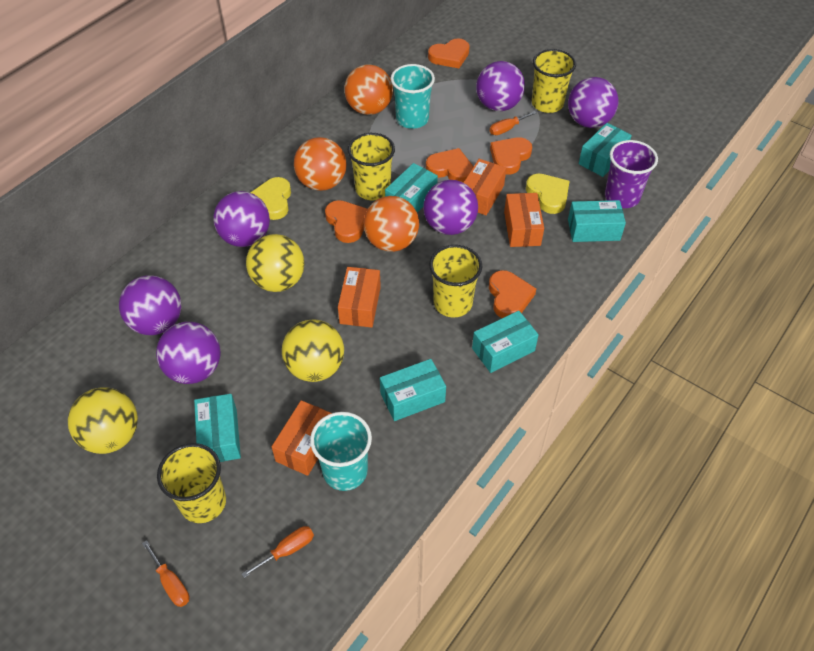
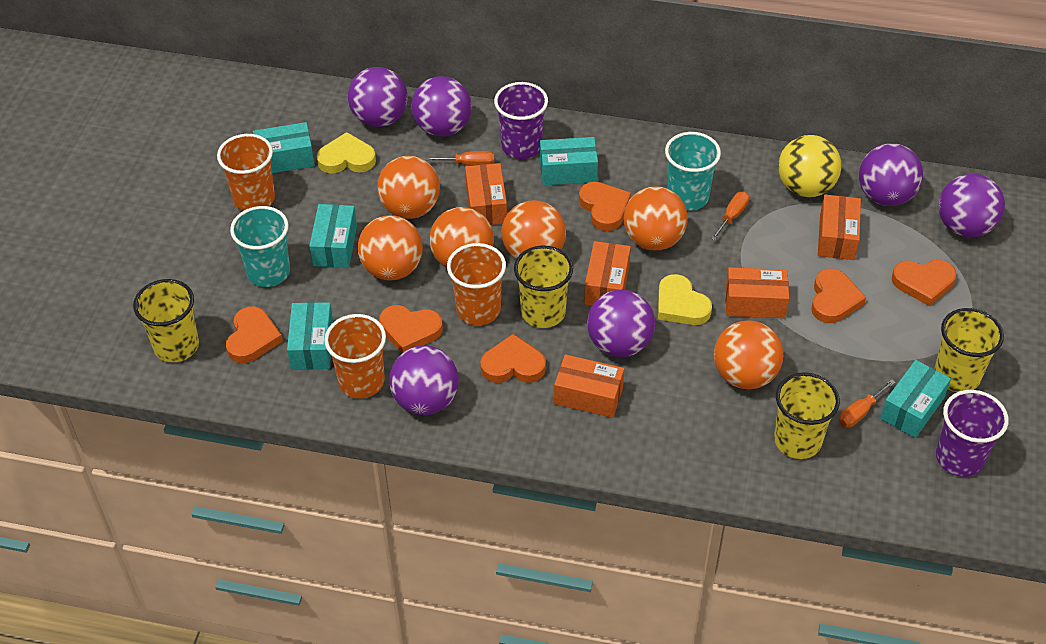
orange ball: 3 -> 6
orange box: 4 -> 5
orange cup: 0 -> 3
orange heart: 5 -> 6
purple cup: 1 -> 2
turquoise box: 6 -> 5
yellow ball: 3 -> 1

